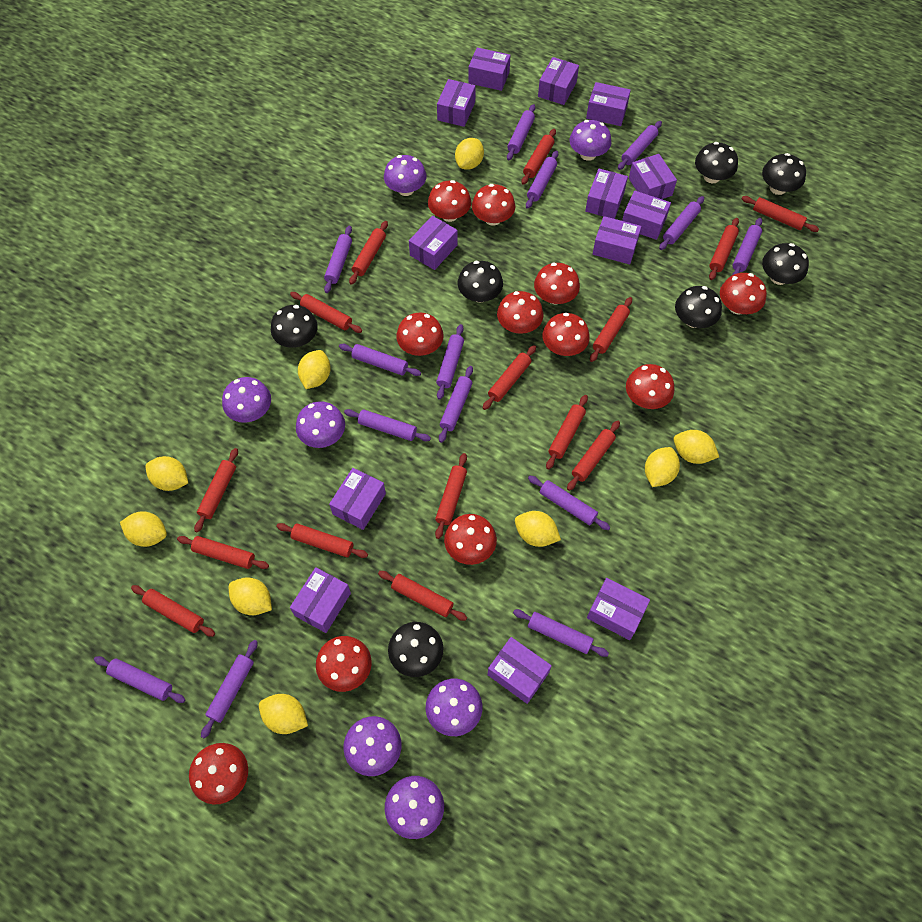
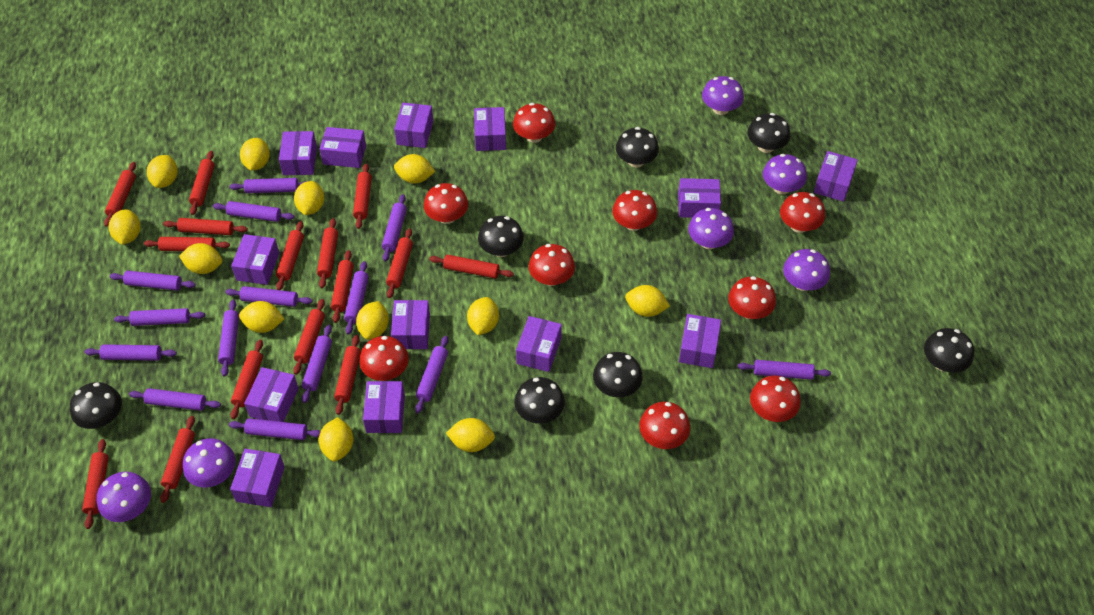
purple mushroom: 7 -> 6
red mushroom: 11 -> 9
yellow lemon: 9 -> 12

